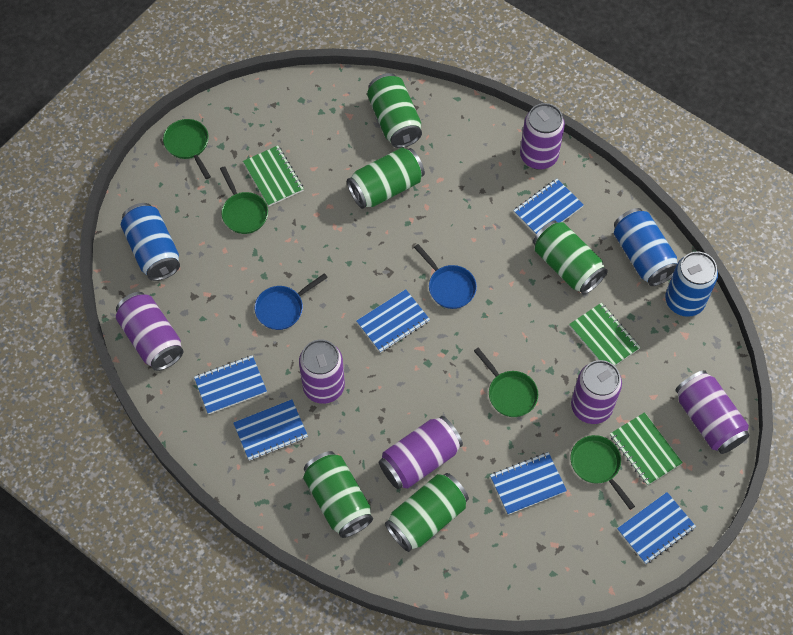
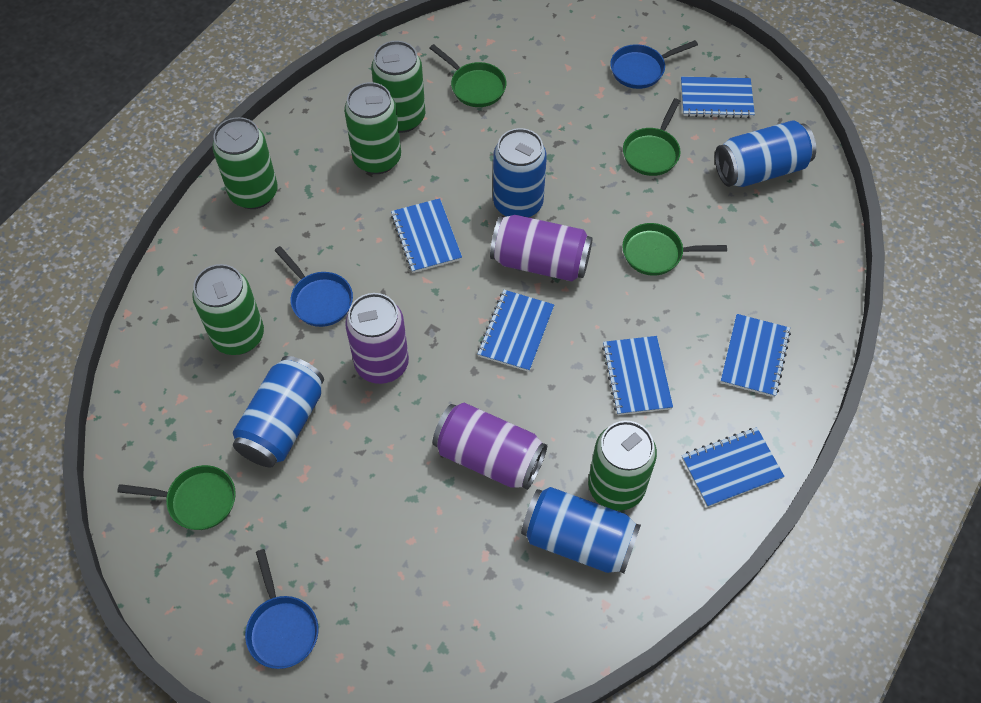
blue can: 3 -> 4
blue pan: 2 -> 3
green notebook: 3 -> 0
purple can: 6 -> 3

